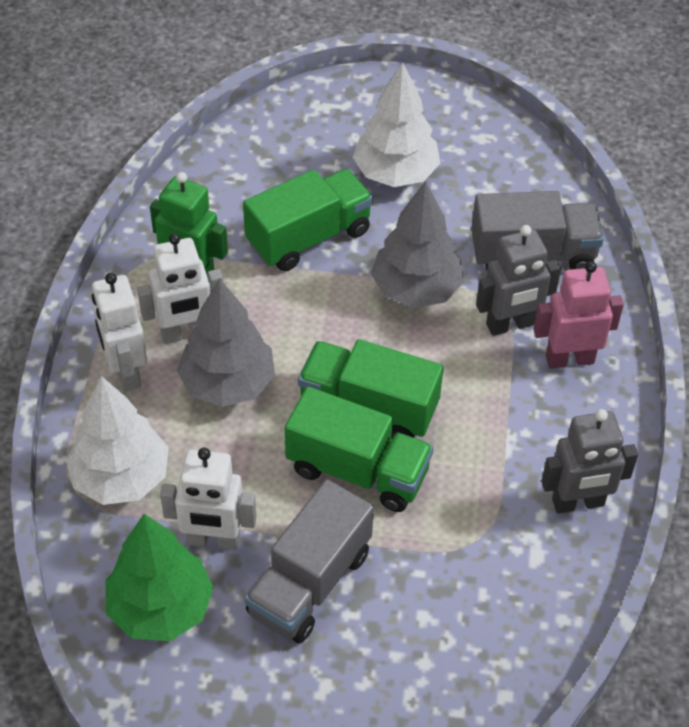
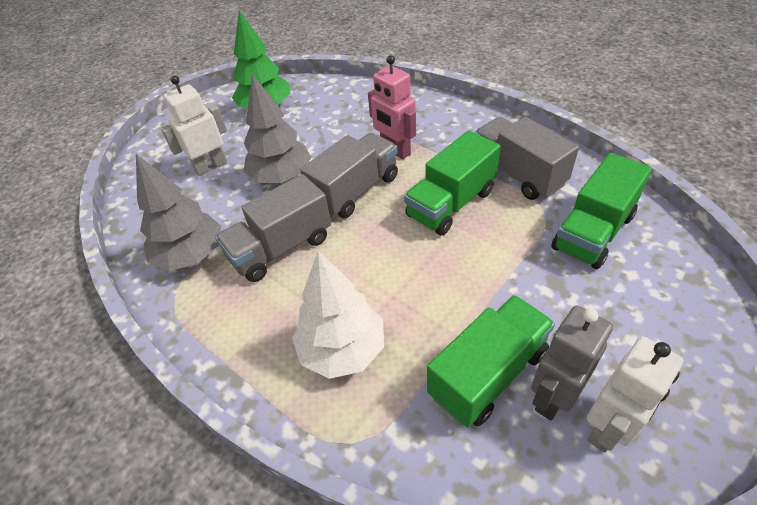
green robot: 1 -> 0
grey robot: 2 -> 1
grey truck: 2 -> 3
white robot: 3 -> 2
white tree: 2 -> 1

